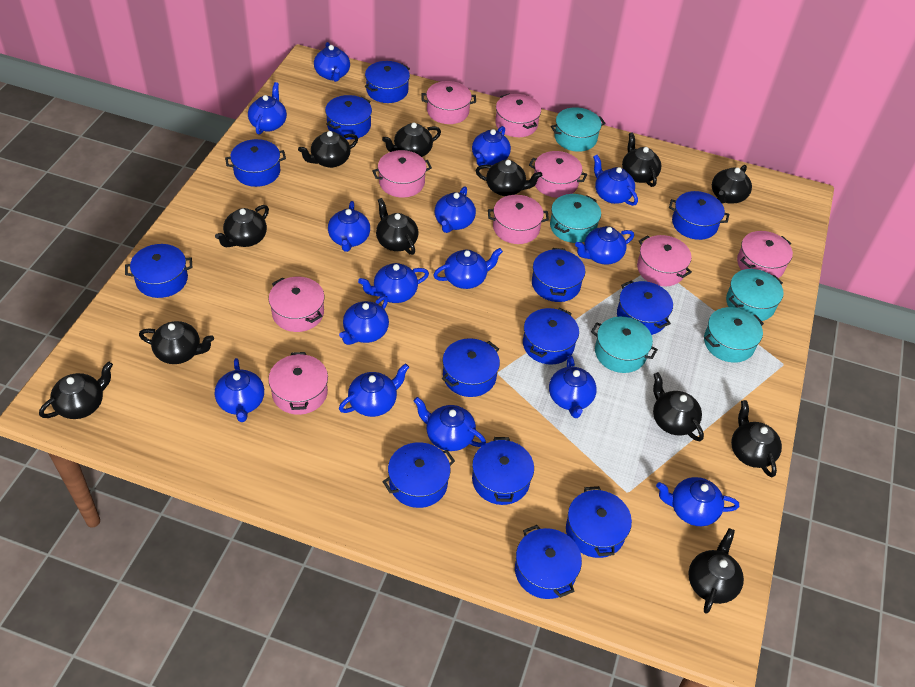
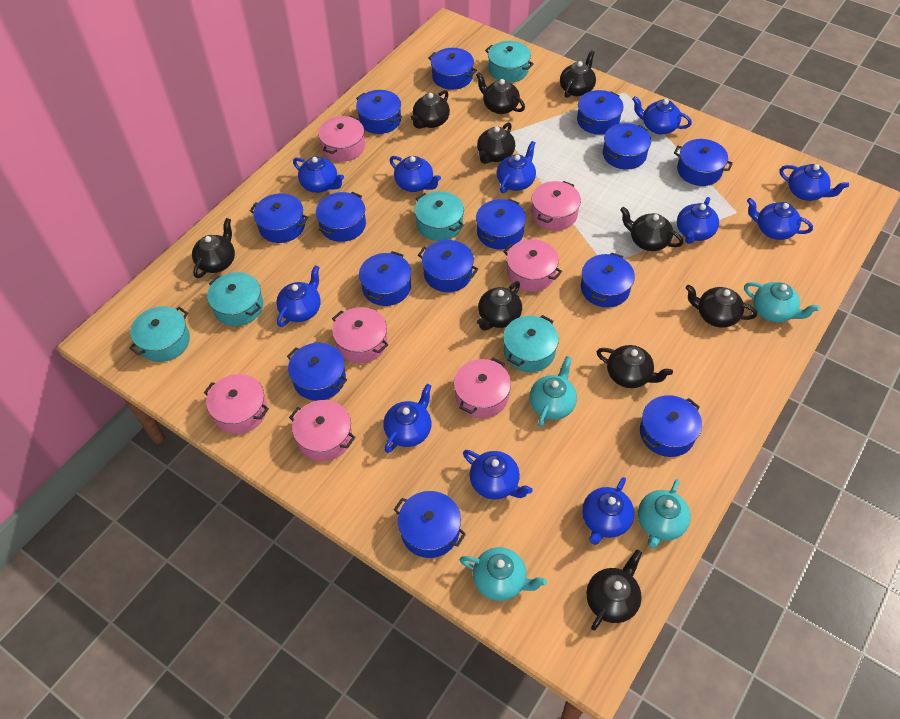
black teapot: 12 -> 10
blue pot: 13 -> 14
blue teapot: 15 -> 11
pink pot: 9 -> 7
turquoise teapot: 0 -> 4

